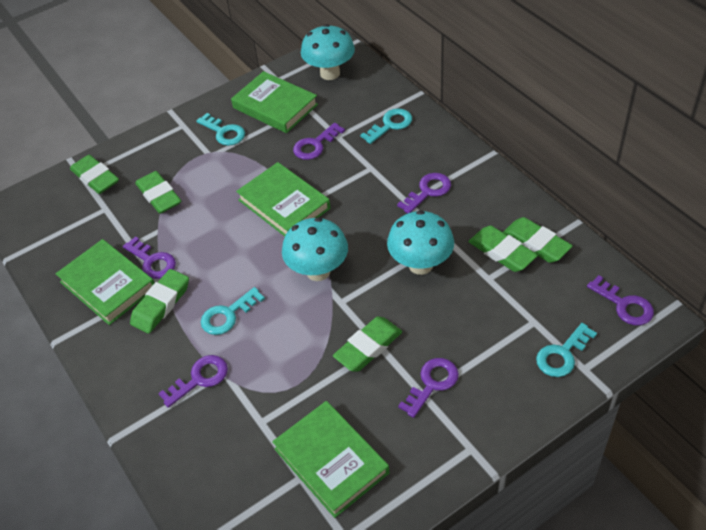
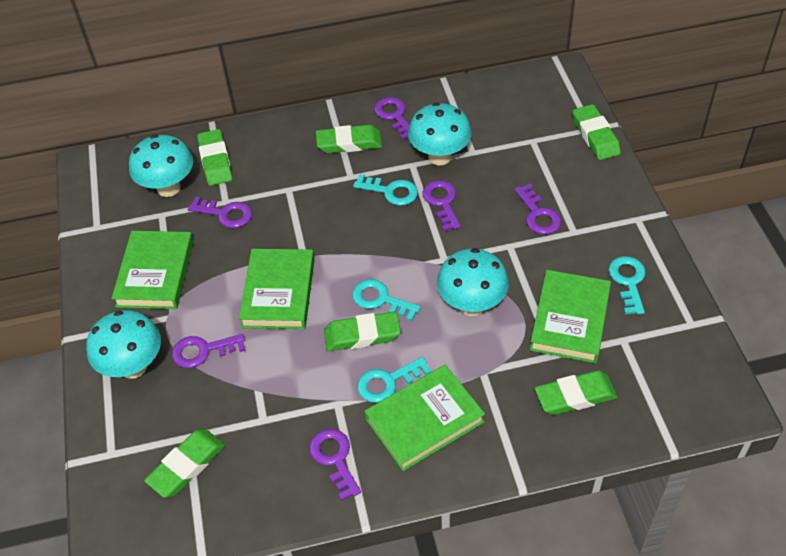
turquoise mushroom: 3 -> 4

